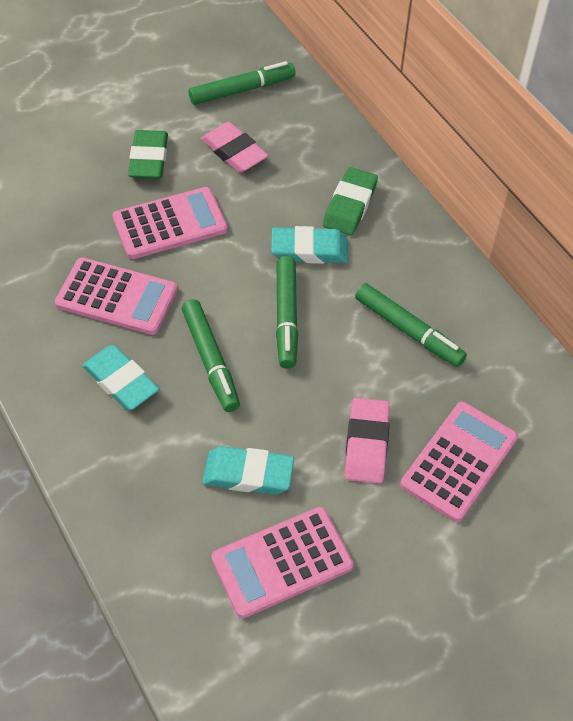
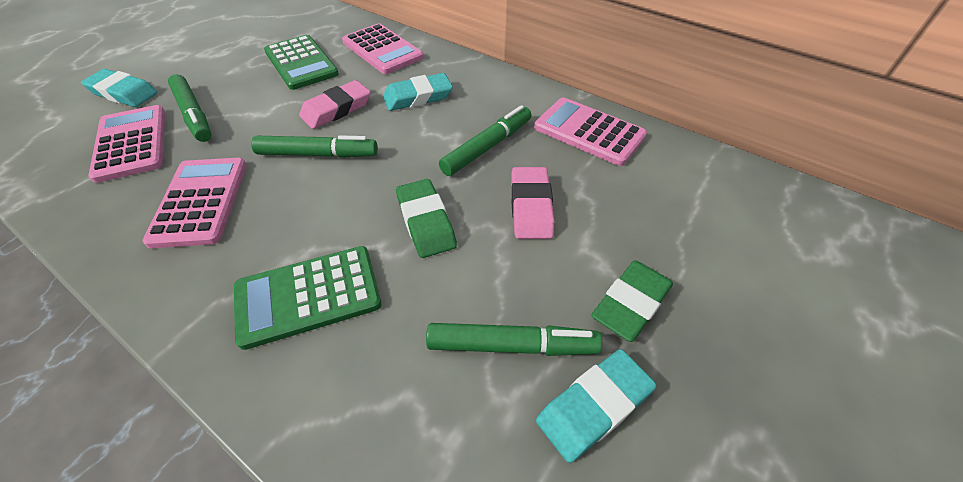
green calculator: 0 -> 2

